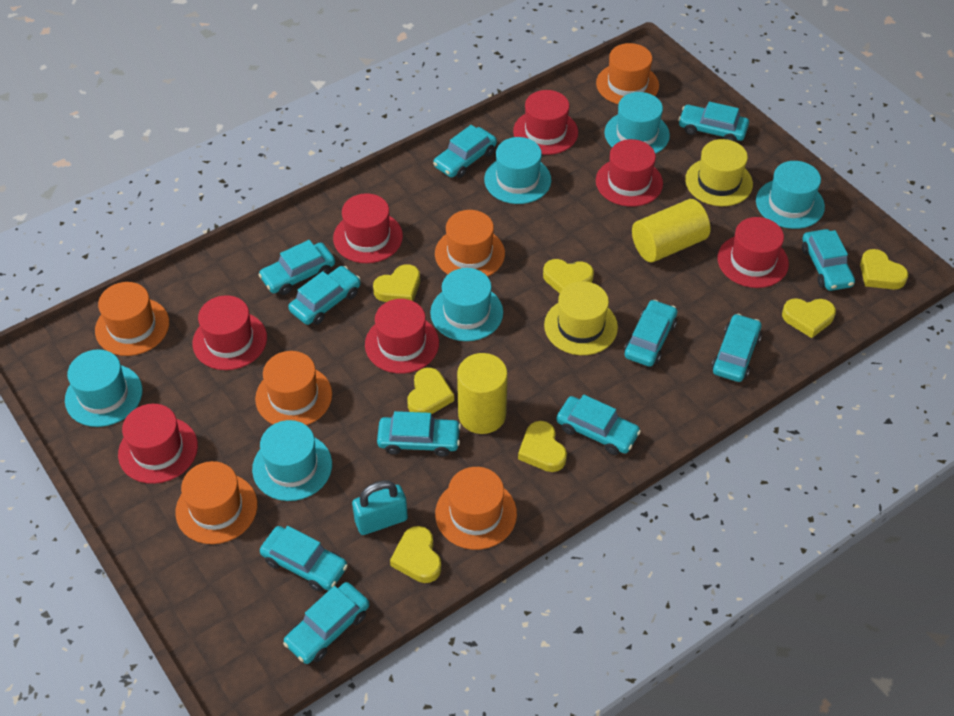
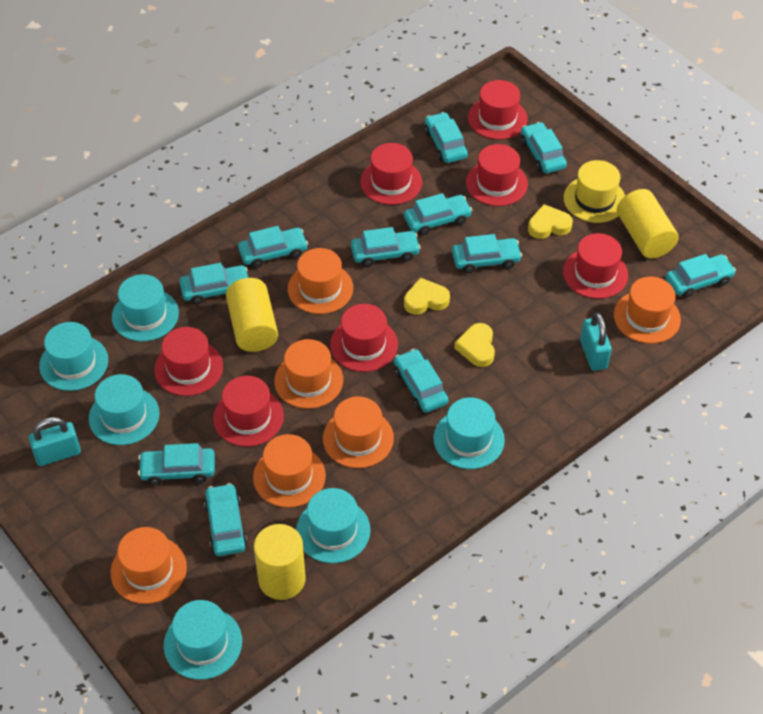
turquoise padlock: 1 -> 2
yellow cylinder: 2 -> 3
yellow hat: 2 -> 1
yellow heart: 7 -> 3

